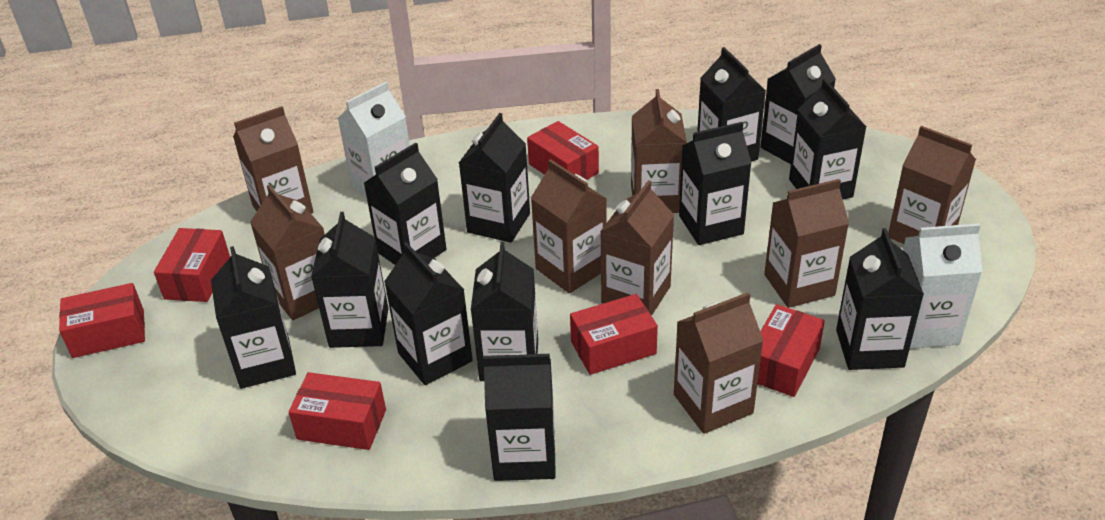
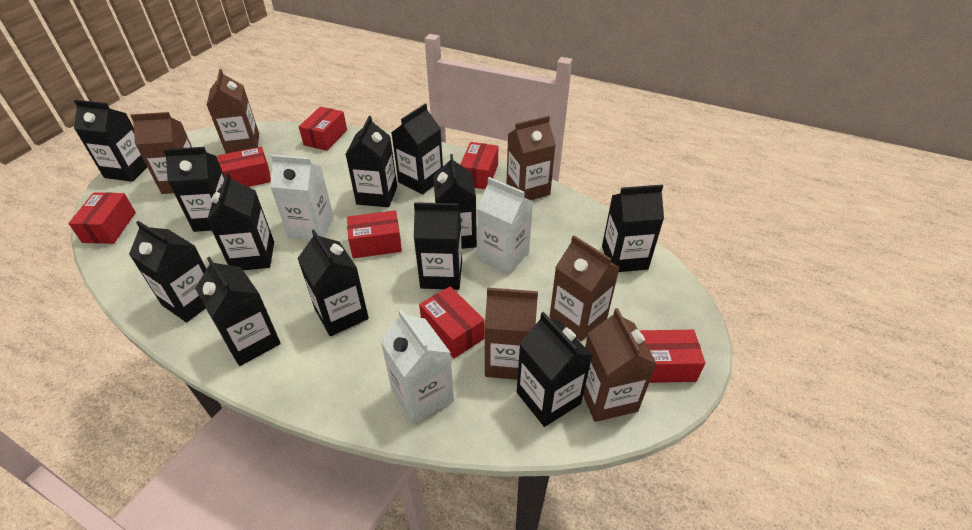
brown carton: 8 -> 6
red box: 6 -> 7
white carton: 2 -> 3

